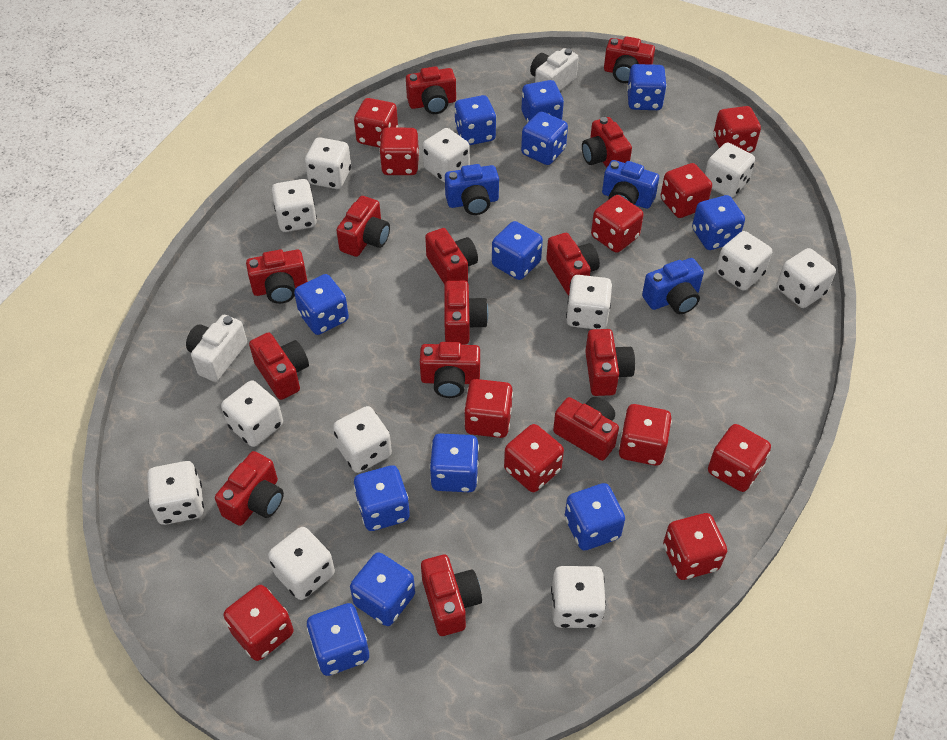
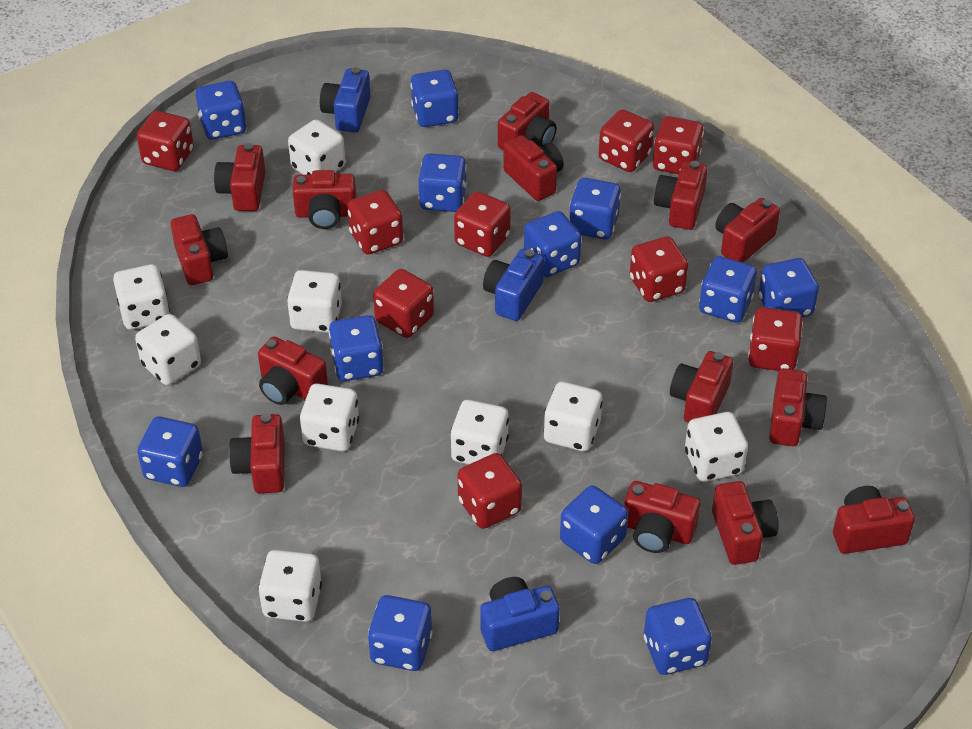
red dice: 11 -> 9
white camera: 2 -> 0
white dice: 12 -> 9

